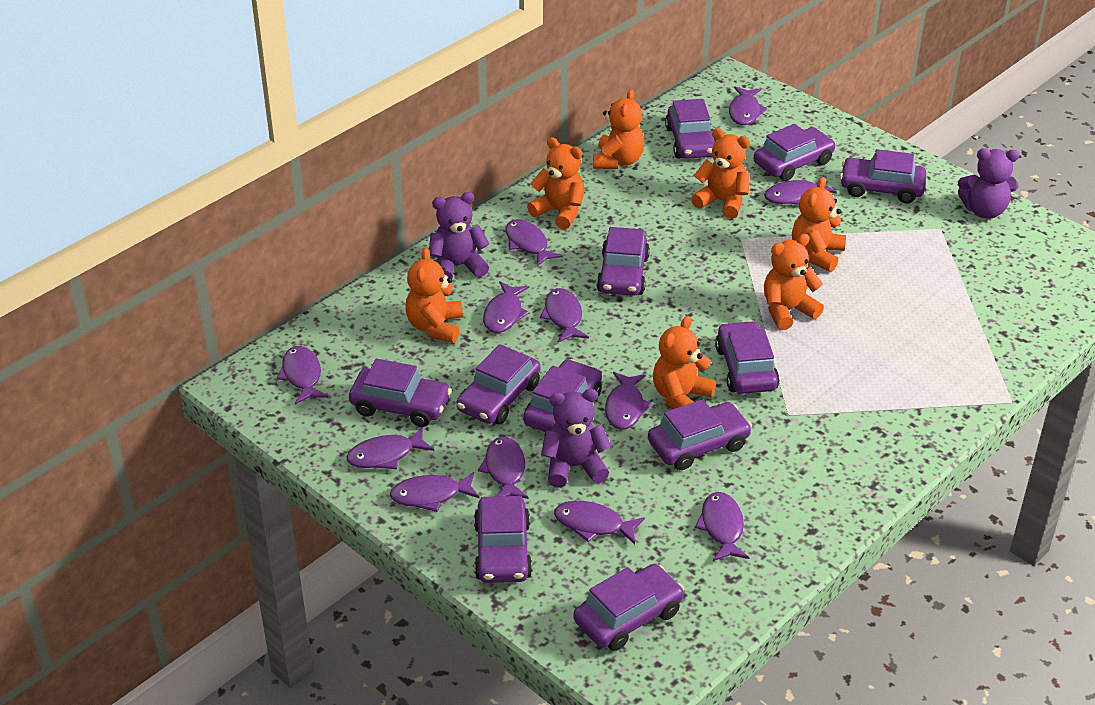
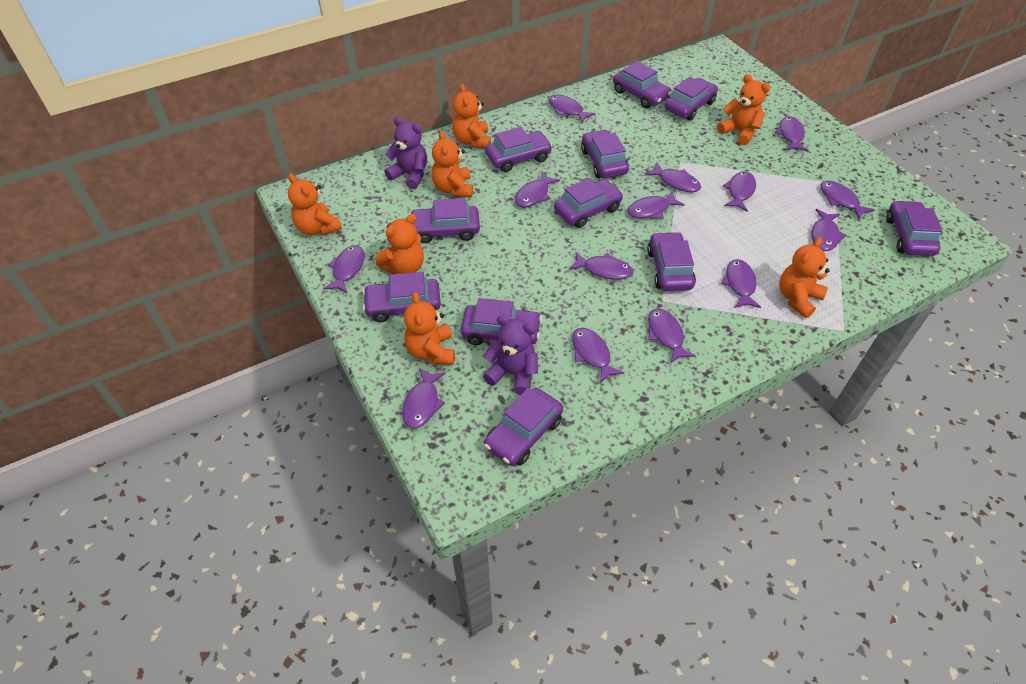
purple fish: 12 -> 14
purple teddy bear: 3 -> 2

